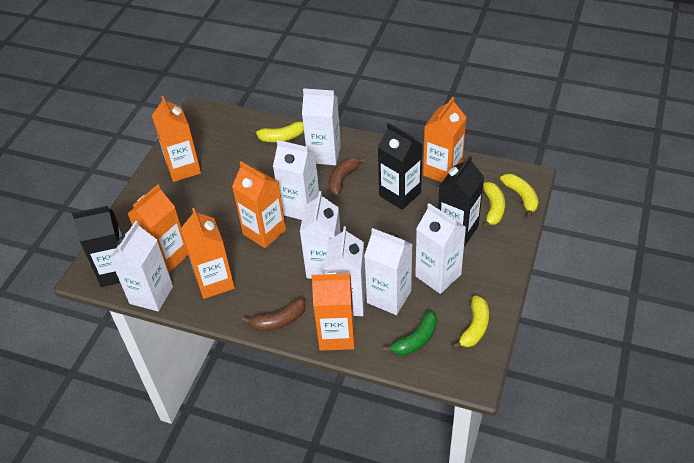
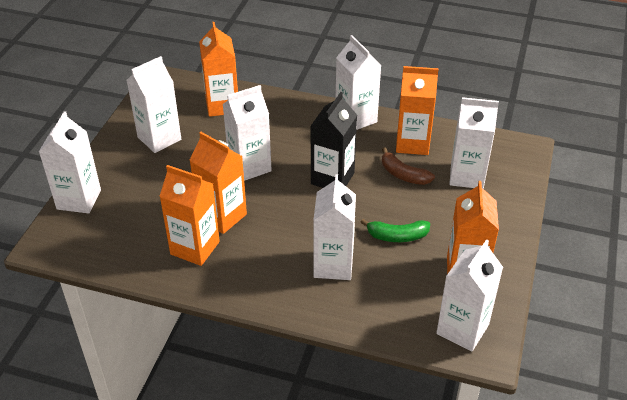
black carton: 3 -> 1
brown banana: 2 -> 1
orange carton: 6 -> 5
yellow banana: 4 -> 0

